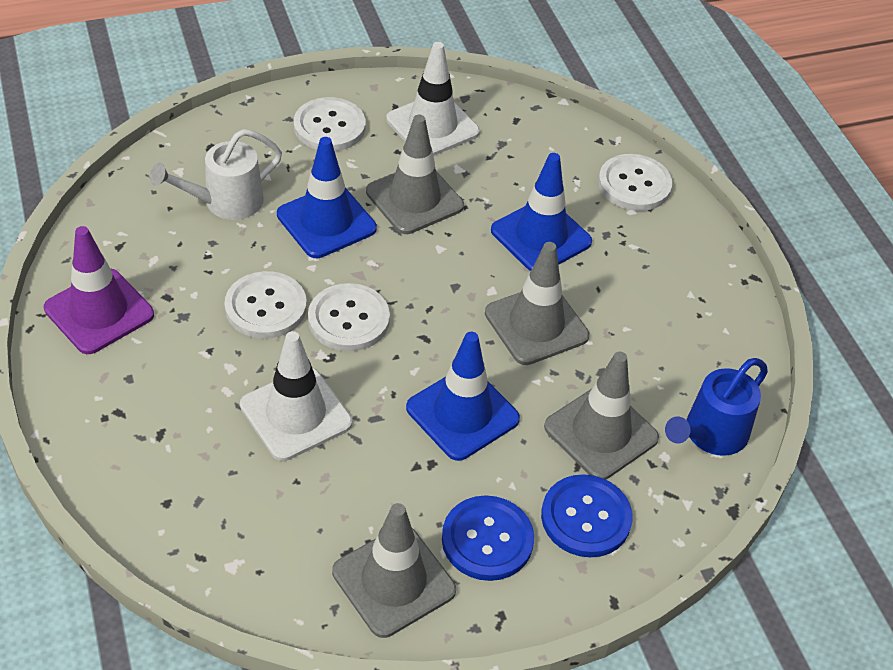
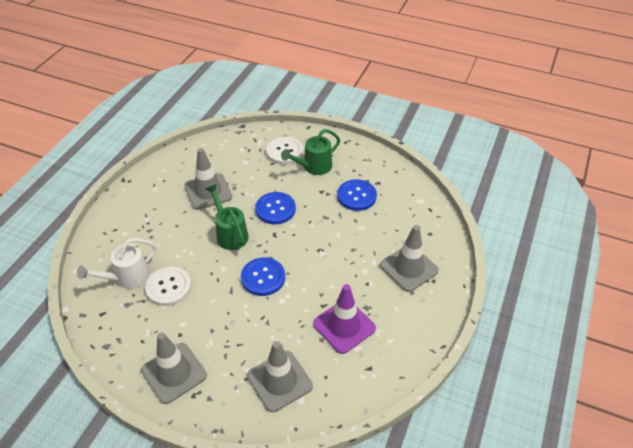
blue button: 2 -> 3
blue traffic cone: 3 -> 0
blue watering can: 1 -> 0
green watering can: 0 -> 2
white button: 4 -> 2
white traffic cone: 2 -> 0

